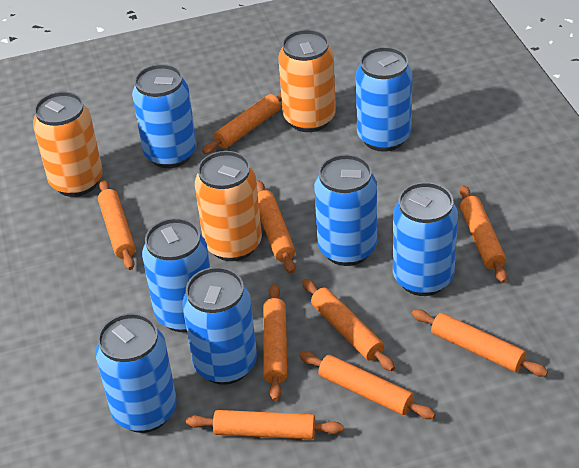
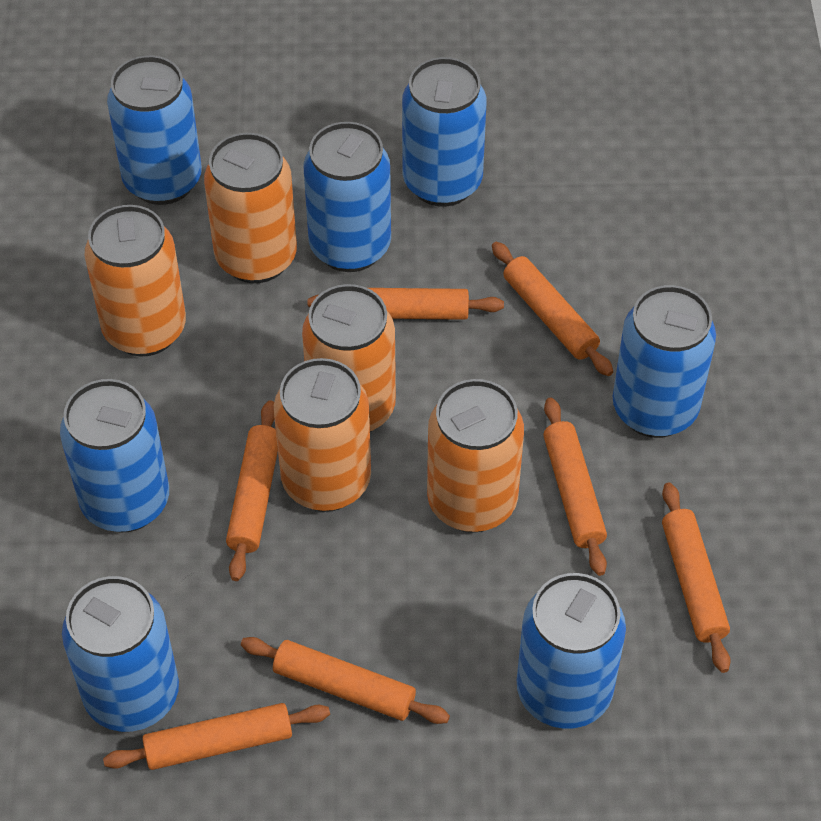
orange can: 3 -> 5
orange rolling pin: 9 -> 7

